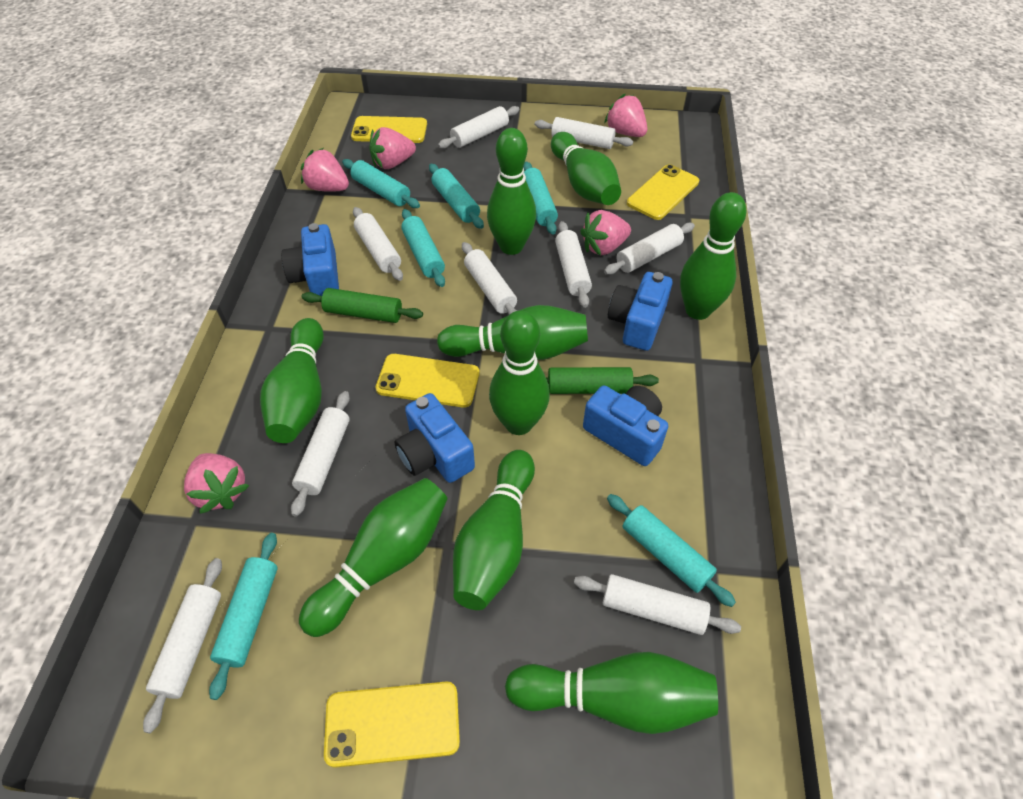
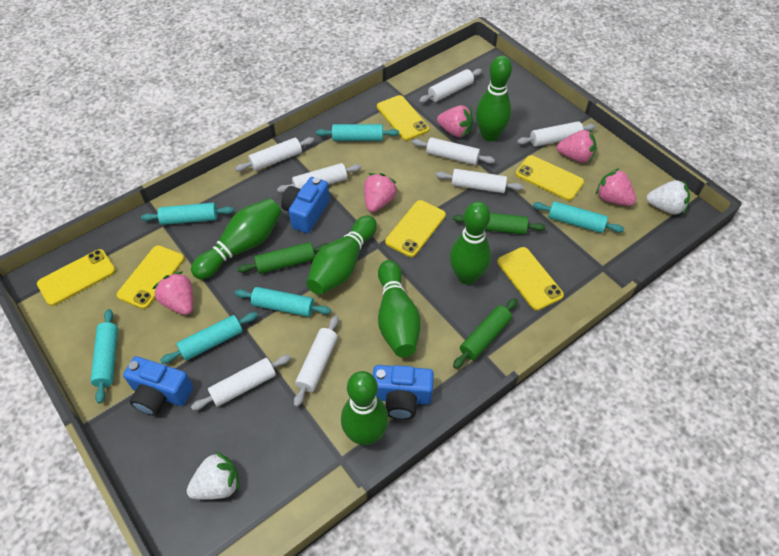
blue camera: 4 -> 3
green bowling pin: 9 -> 6
green rolling pin: 2 -> 3
white rolling pin: 9 -> 8
white strawberry: 0 -> 2
yellow phone: 4 -> 6

